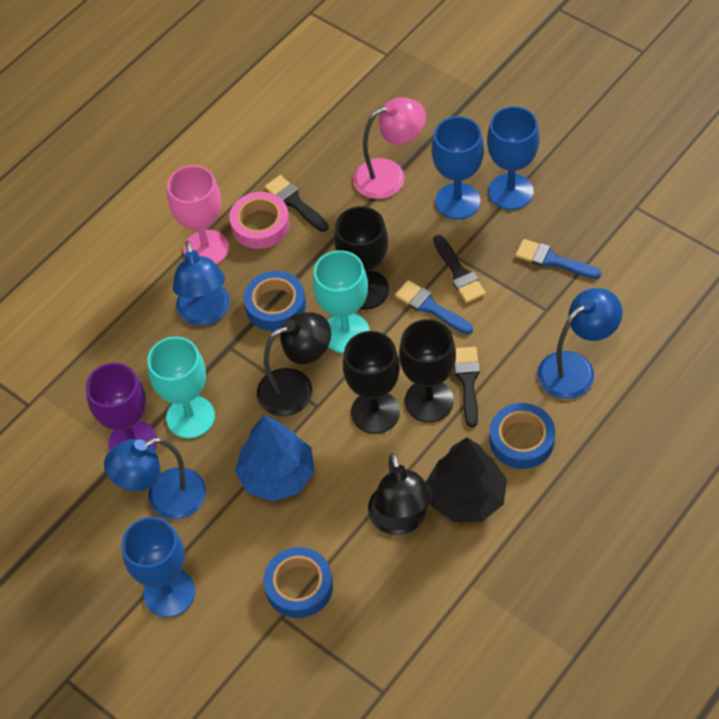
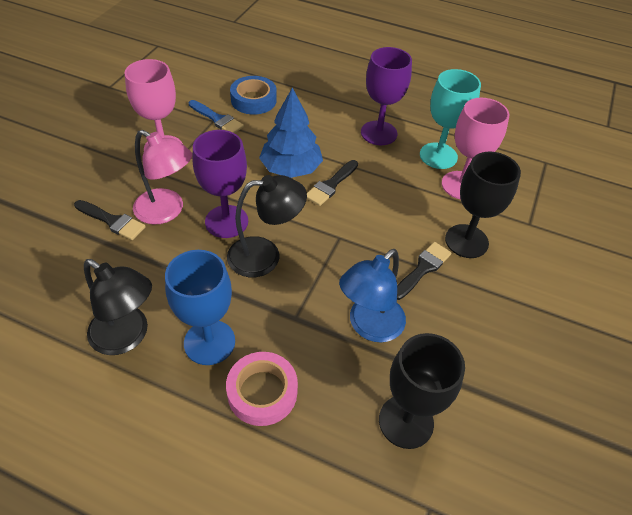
black goblet: 3 -> 2
black tree: 1 -> 0
blue brush: 2 -> 1
blue goblet: 3 -> 1
blue lamp: 3 -> 1
blue tape: 3 -> 1
pink goblet: 1 -> 2
purple goblet: 1 -> 2
turquoise goblet: 2 -> 1

